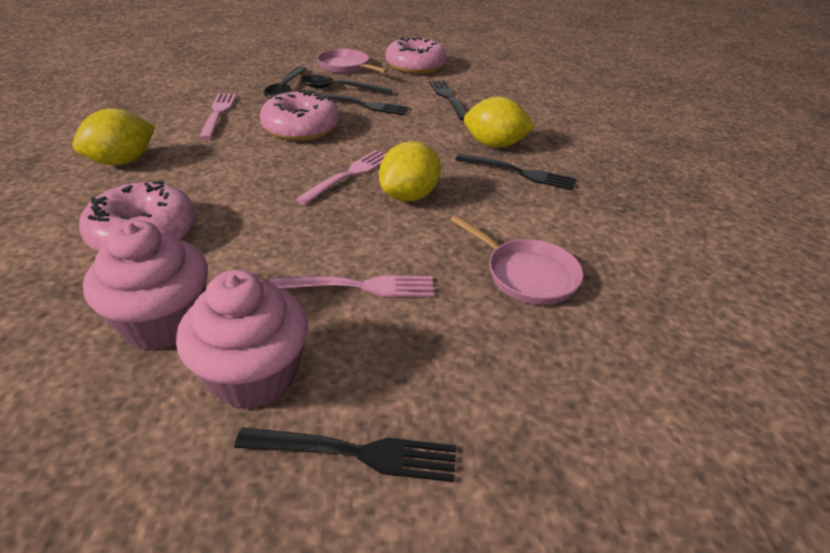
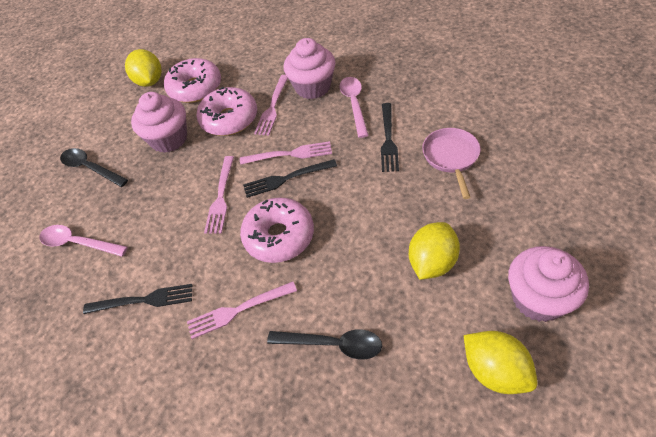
black fork: 4 -> 3
pink cupcake: 2 -> 3
pink fork: 3 -> 4
pink pan: 2 -> 1
pink spoon: 0 -> 2

